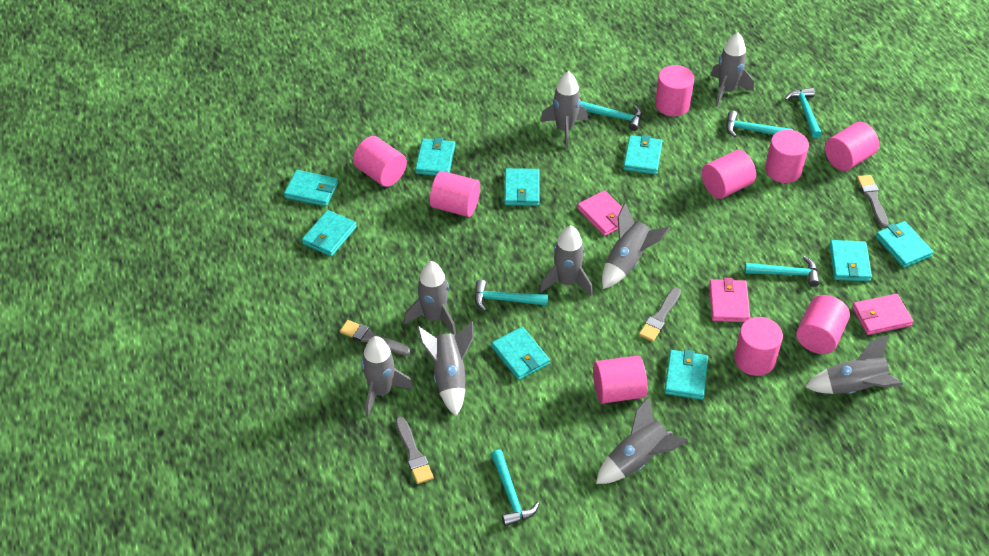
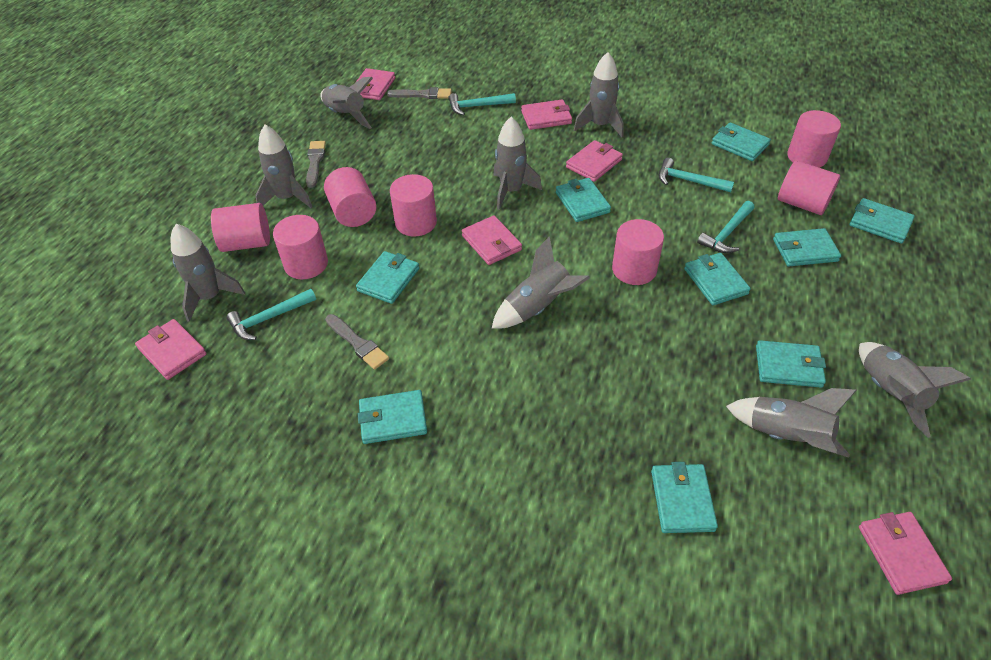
grey brush: 4 -> 3
grey rocket: 9 -> 8
pink cylinder: 9 -> 7
pink wallet: 3 -> 6
turquoise hammer: 6 -> 4

